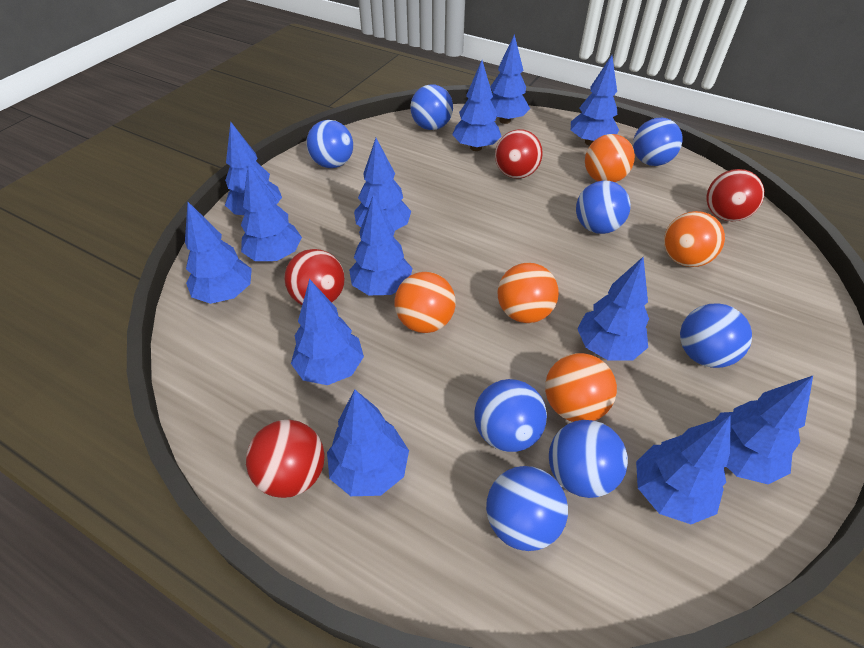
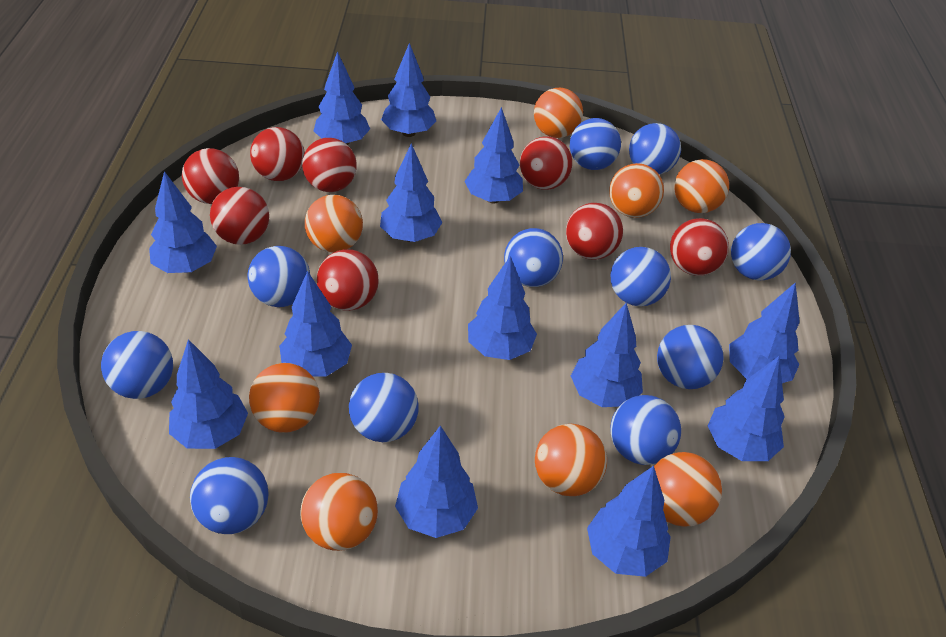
blue ball: 8 -> 11
orange ball: 5 -> 8
red ball: 4 -> 8

